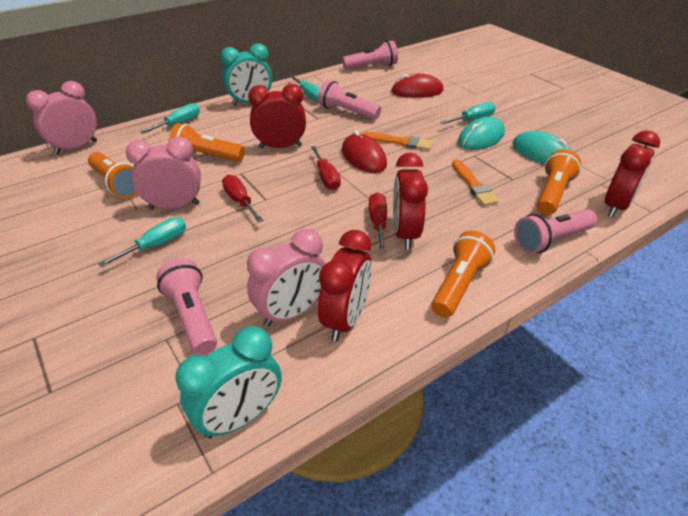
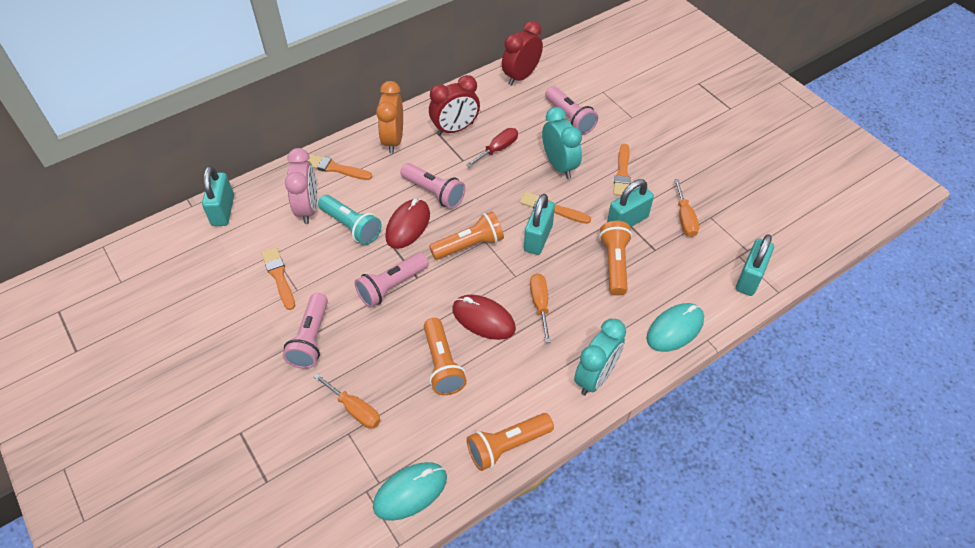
orange brush: 2 -> 4
orange clock: 0 -> 1
orange screwdriver: 0 -> 3
pink clock: 3 -> 1
red clock: 4 -> 2
red screwdriver: 3 -> 1
turquoise flashlight: 0 -> 1
turquoise padlock: 0 -> 4
turquoise screwdriver: 4 -> 0

